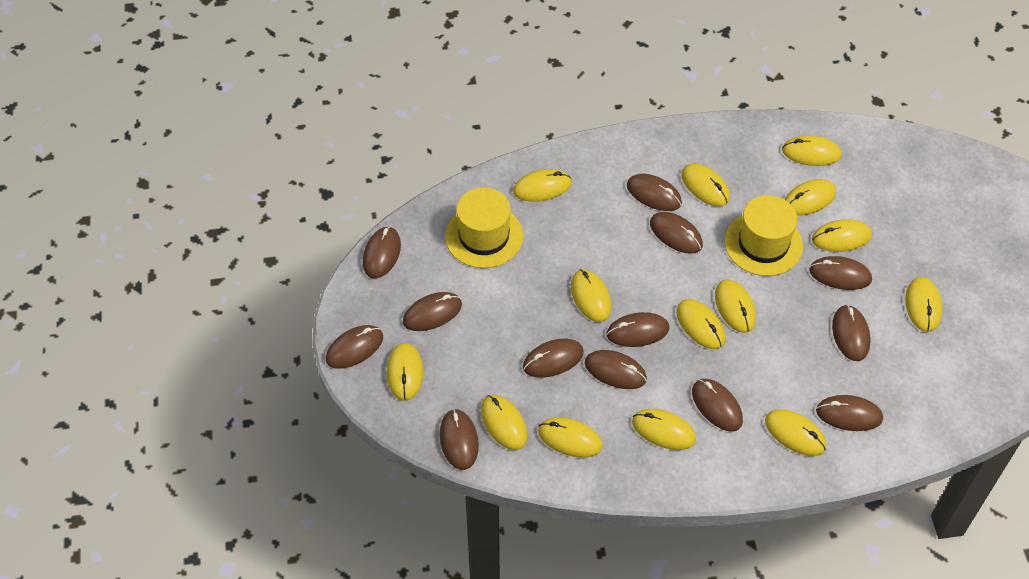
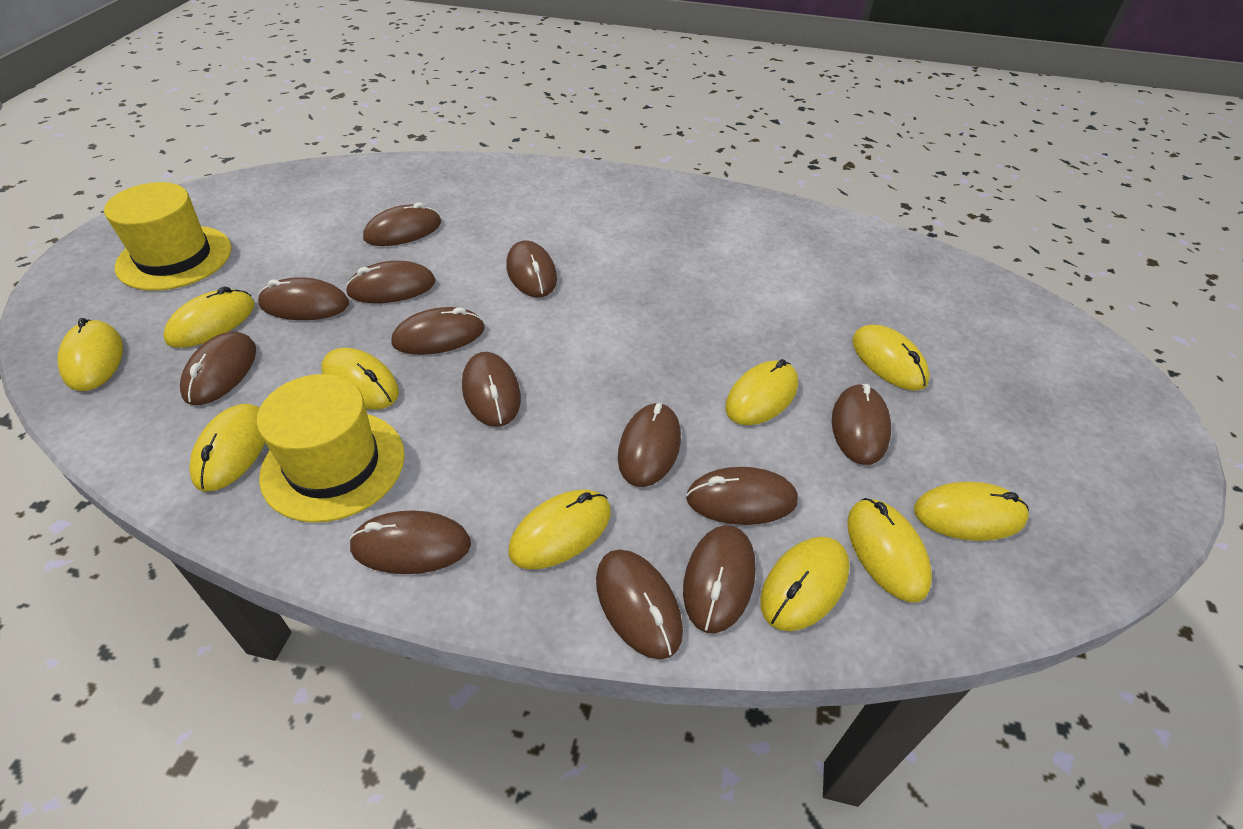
yellow mouse: 14 -> 10

